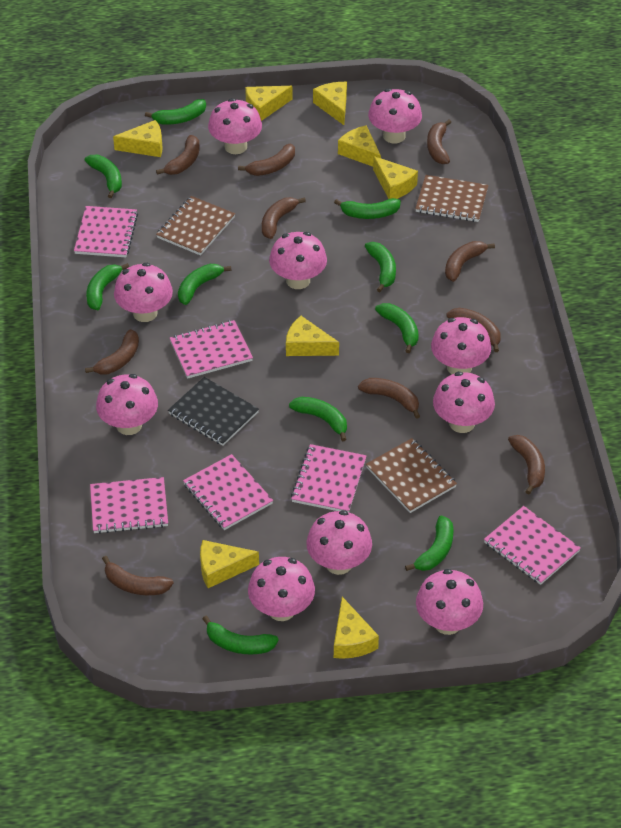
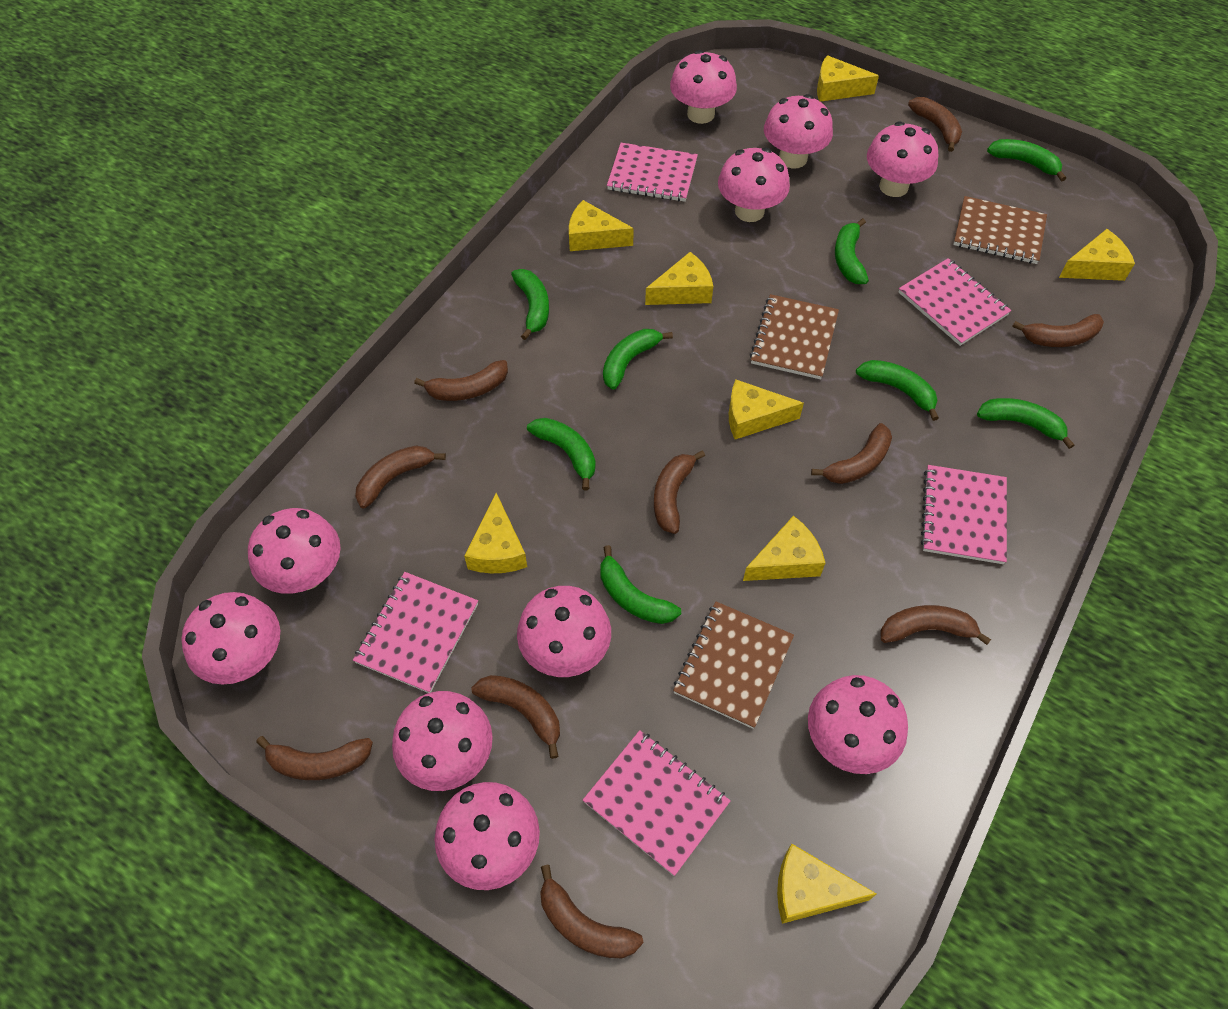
black notebook: 1 -> 0
green banana: 10 -> 8
pink notebook: 6 -> 5

